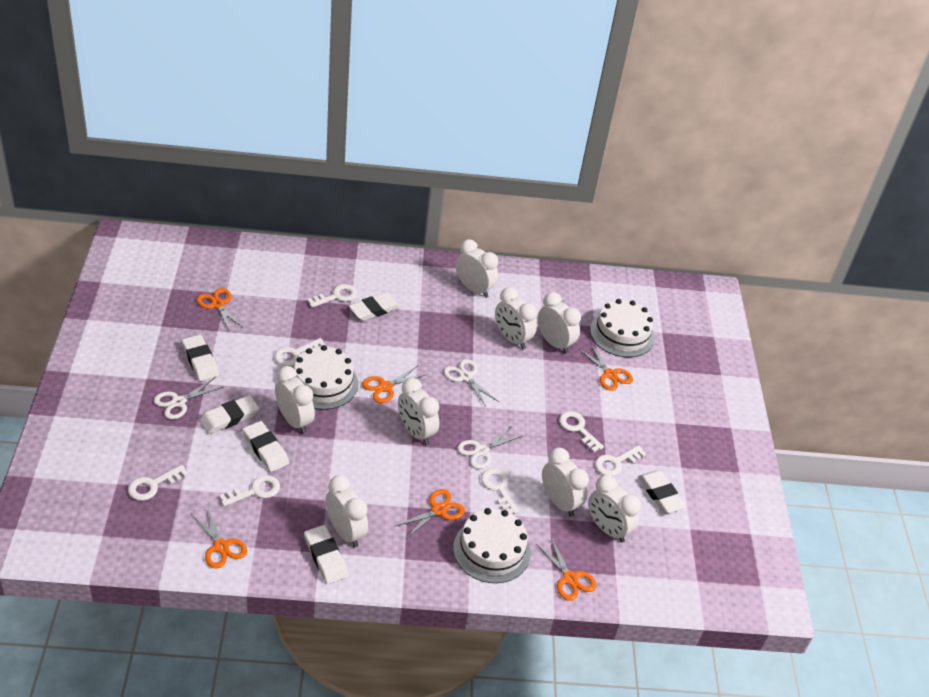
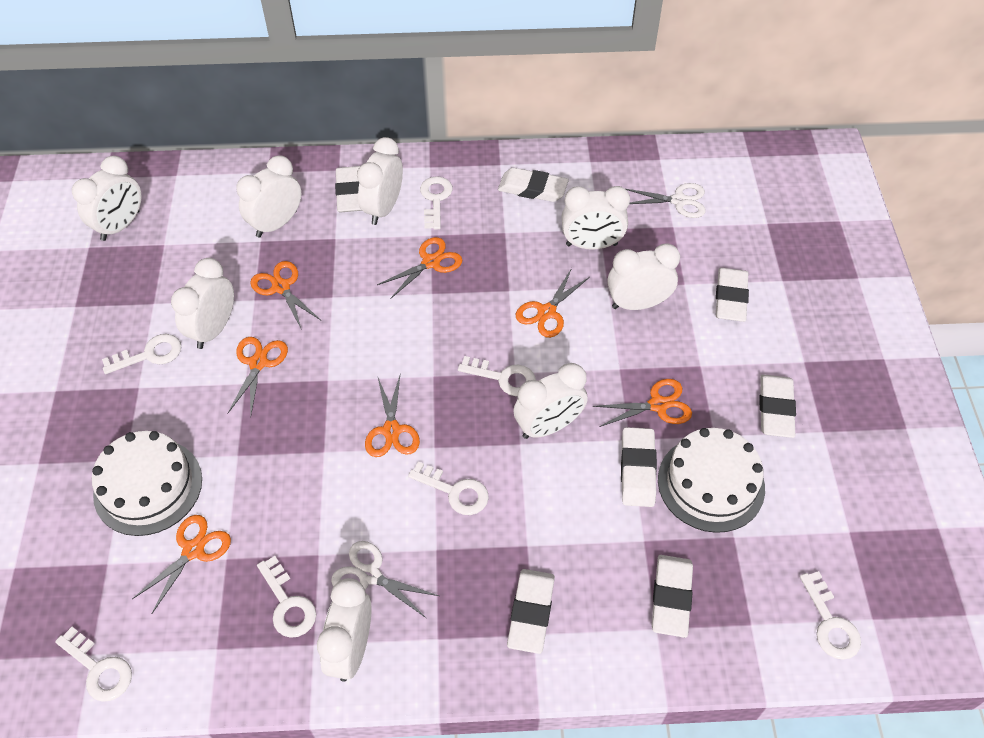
orange scissors: 6 -> 7
white cake: 3 -> 2
white eraser: 6 -> 7
white scissors: 3 -> 2

